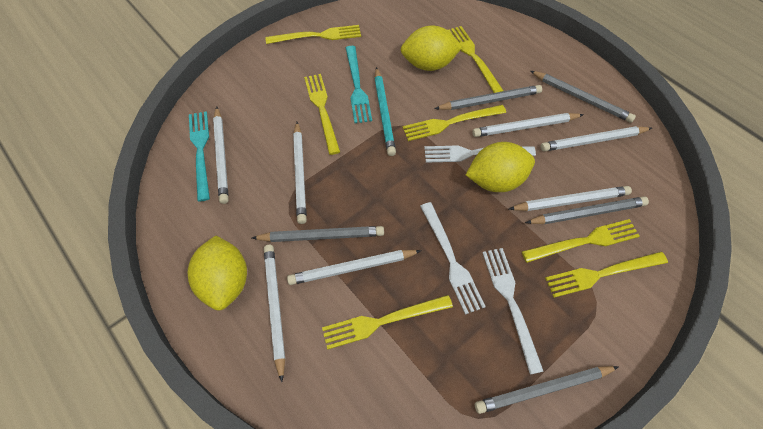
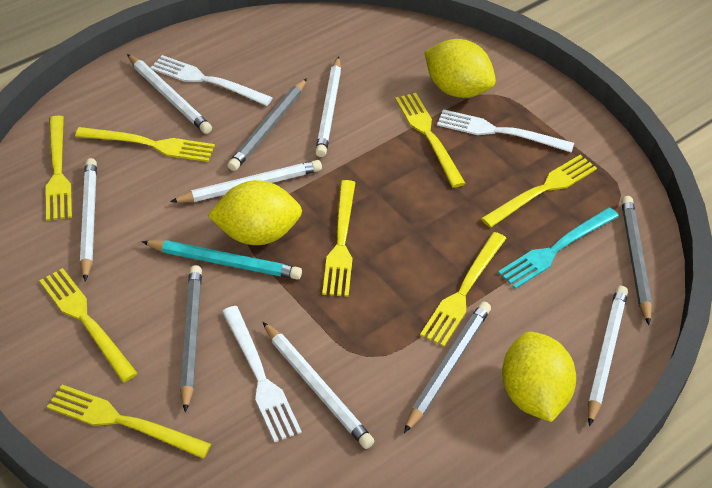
grey pencil: 5 -> 4
turquoise fork: 2 -> 1
white pencil: 7 -> 6
yellow fork: 7 -> 8

